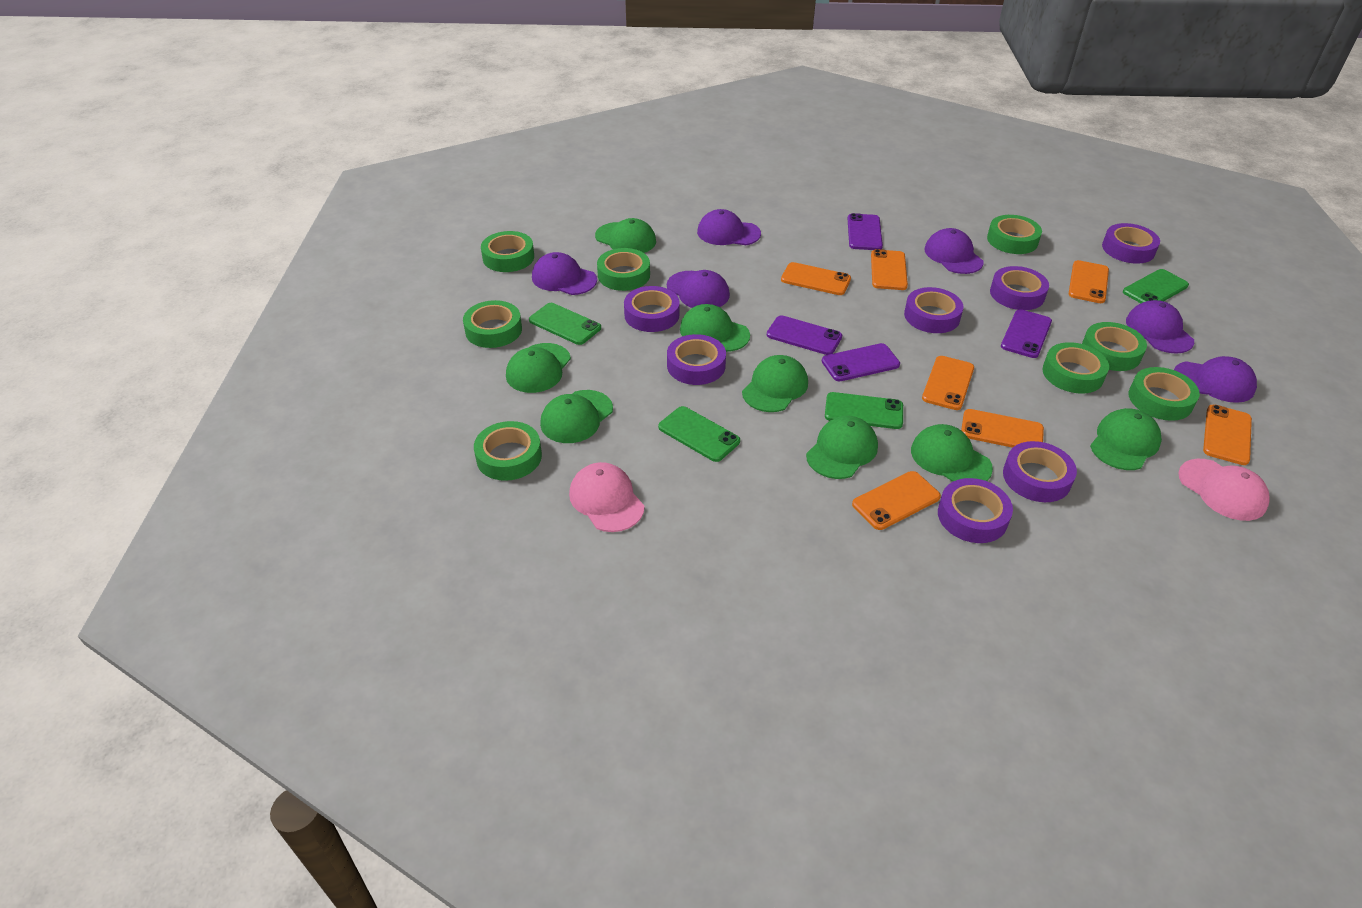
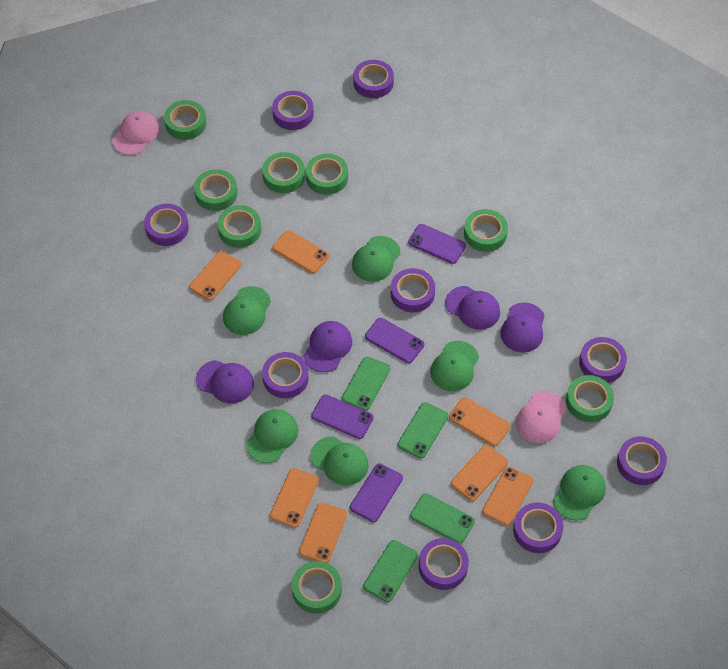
green cap: 8 -> 6
purple cap: 6 -> 4
purple tape: 7 -> 9

